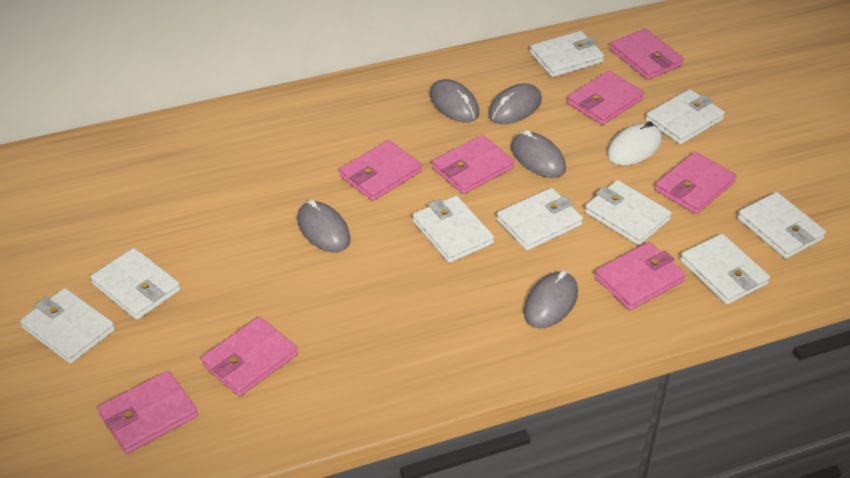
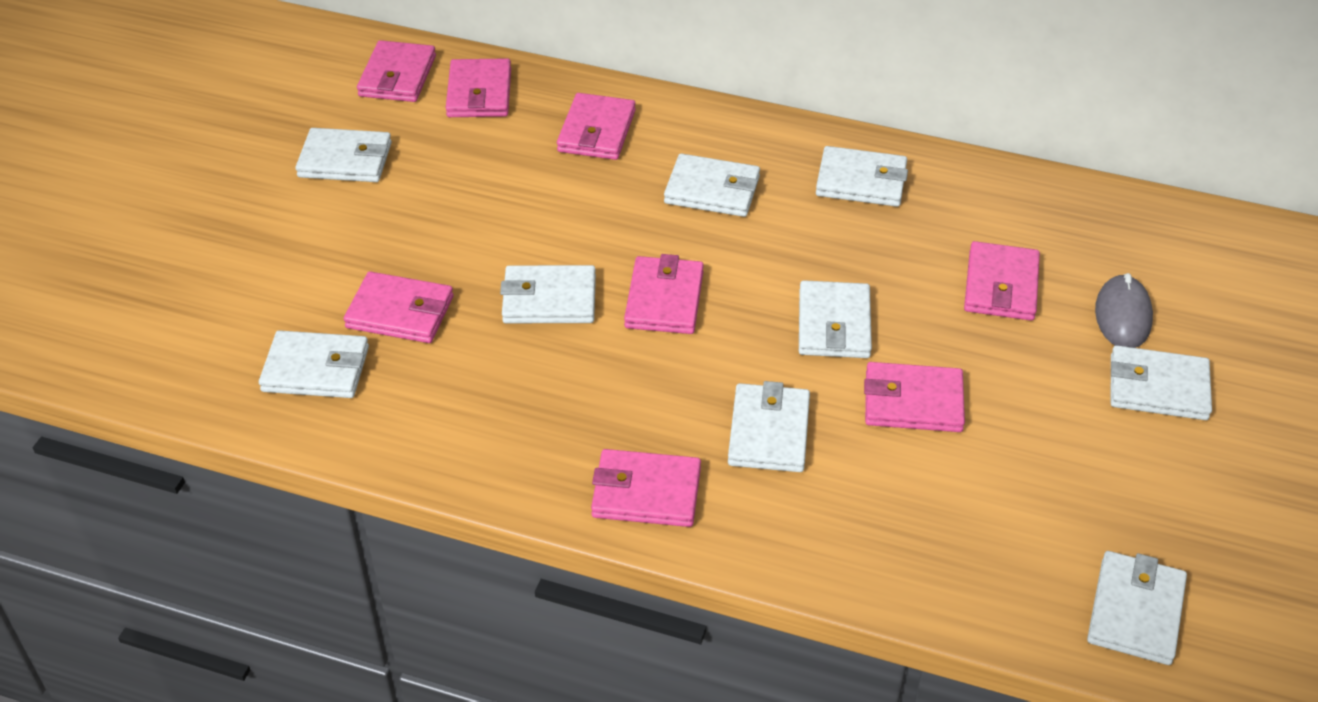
grey mouse: 5 -> 1
white mouse: 1 -> 0

